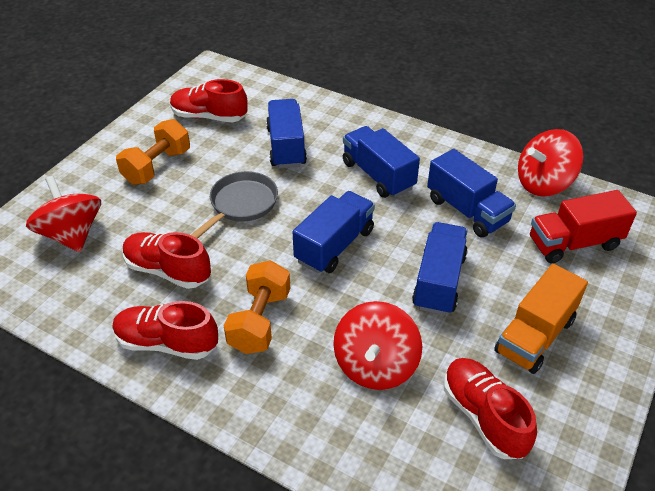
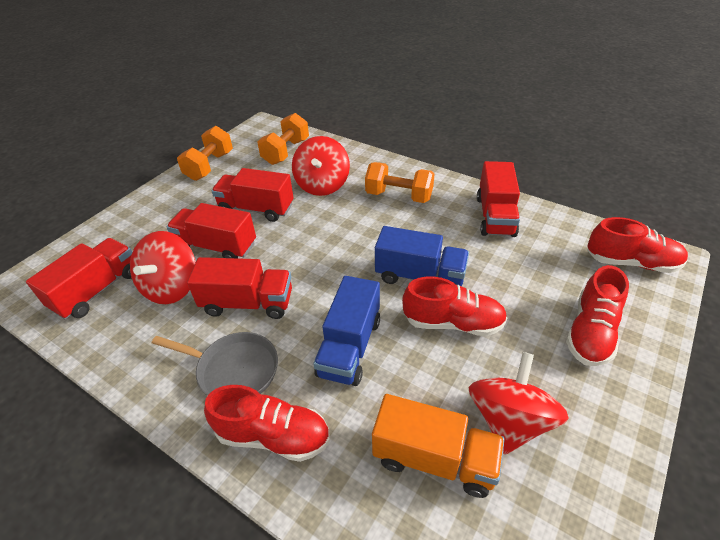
blue truck: 5 -> 2
orange dumbbell: 2 -> 3
red truck: 1 -> 5

